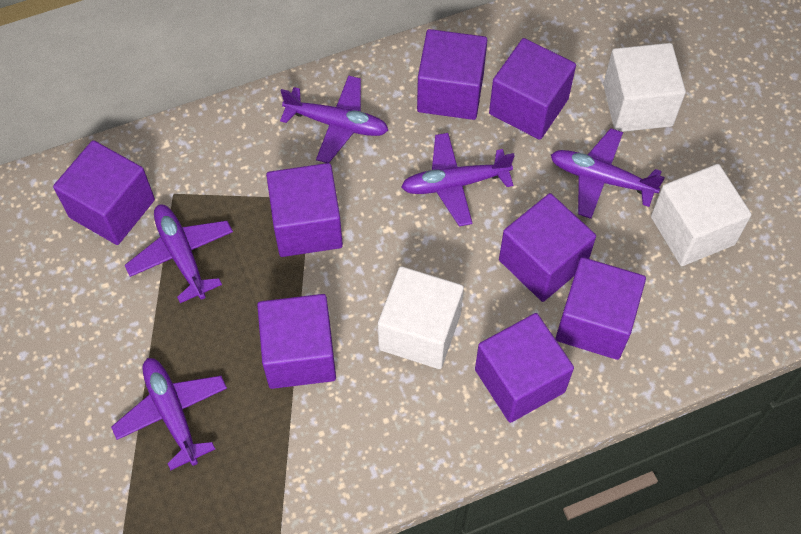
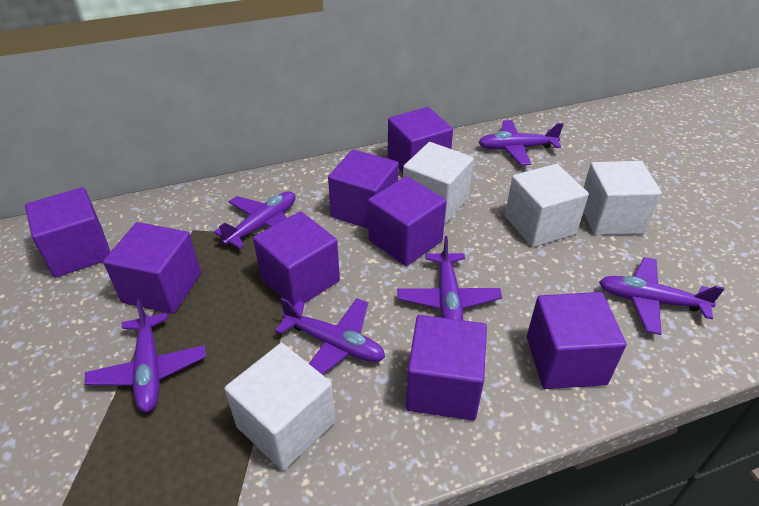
purple plane: 5 -> 6
white cube: 3 -> 4

